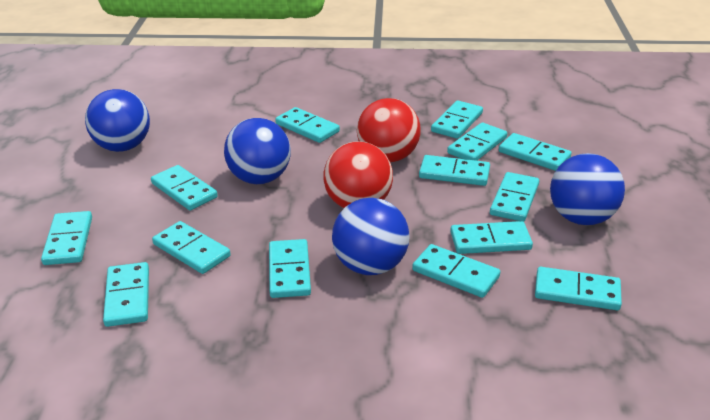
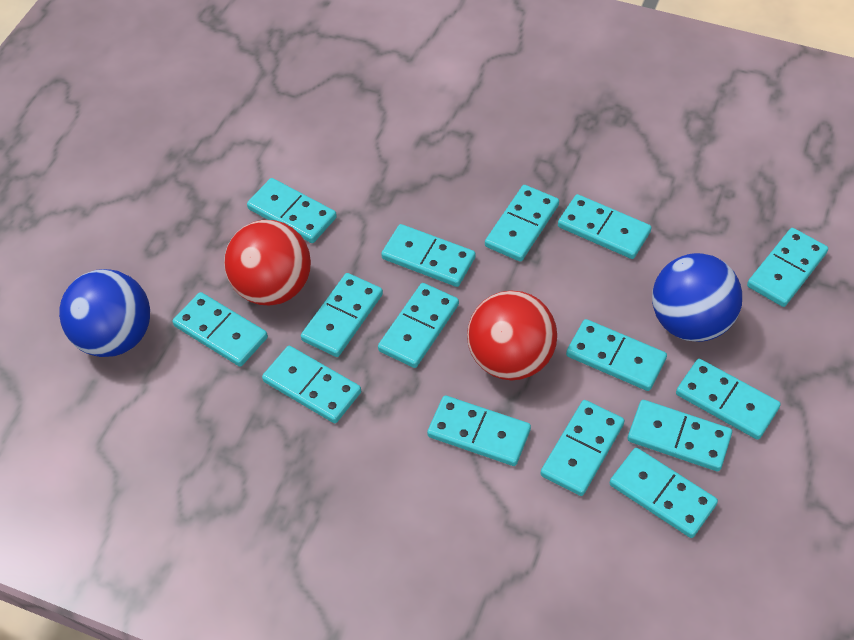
blue ball: 4 -> 2
turquoise domino: 14 -> 15

